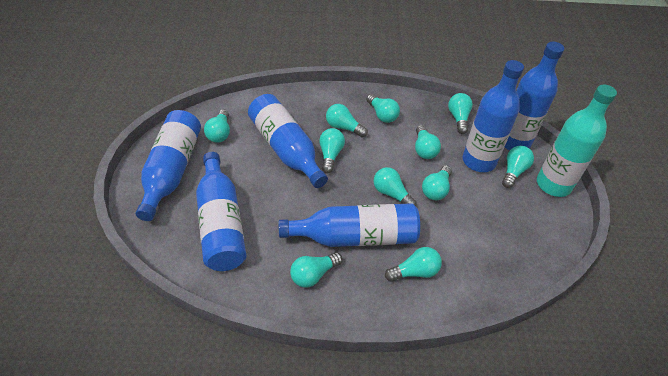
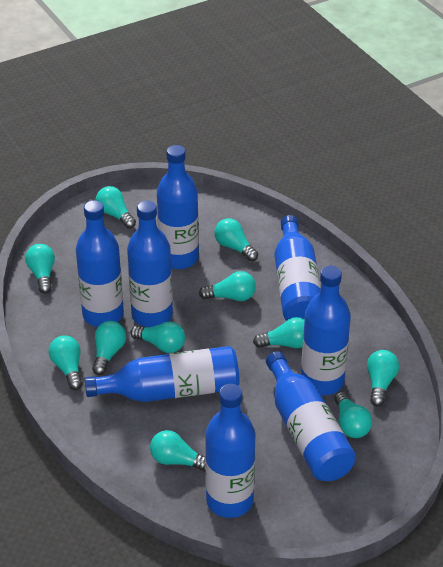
blue bottle: 6 -> 8
turquoise bottle: 1 -> 0

